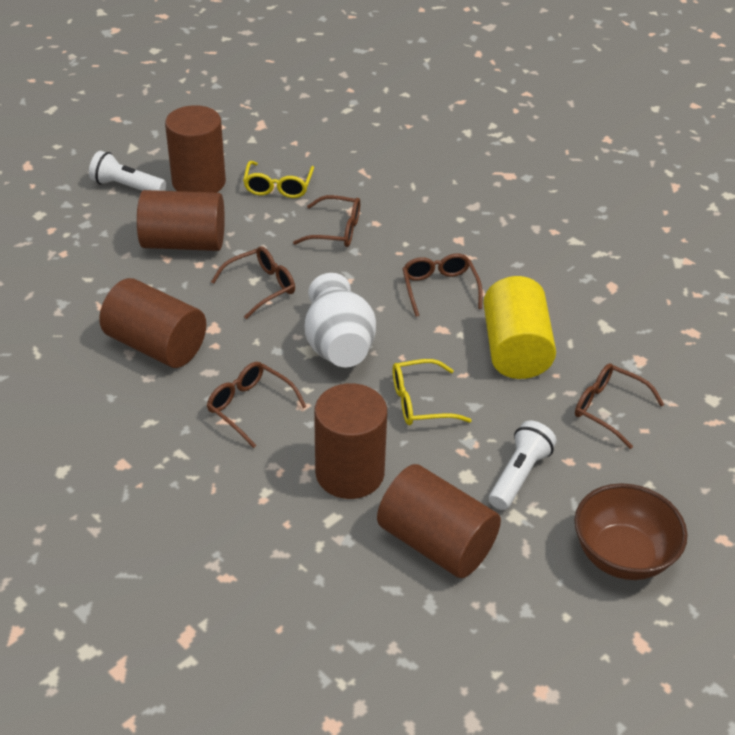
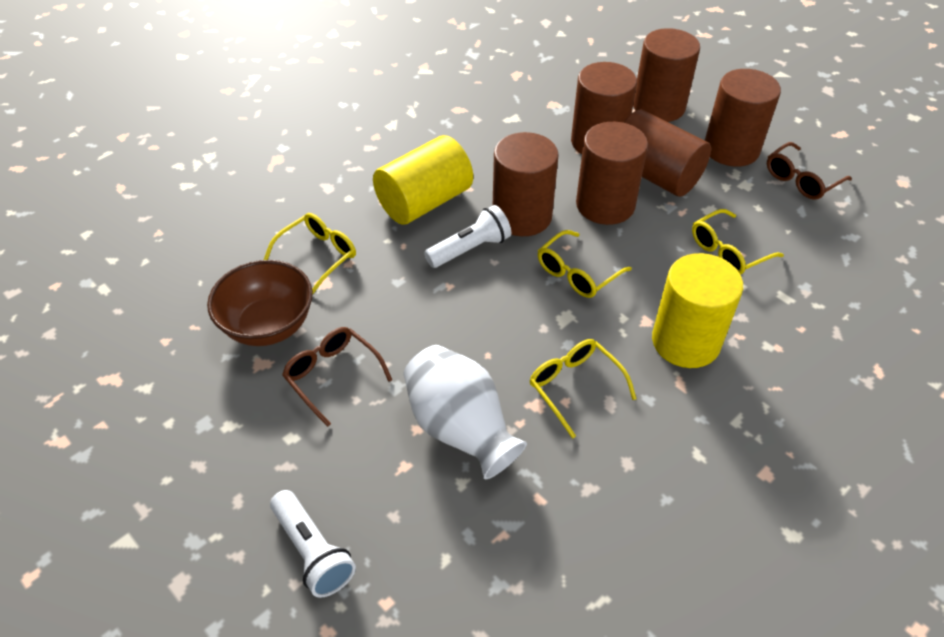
brown cylinder: 5 -> 6
brown glasses: 5 -> 2
yellow cylinder: 1 -> 2
yellow glasses: 2 -> 4

